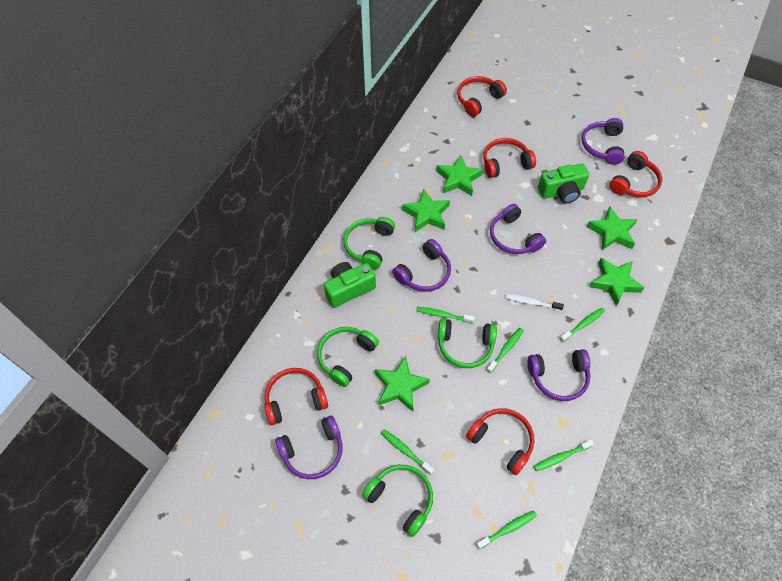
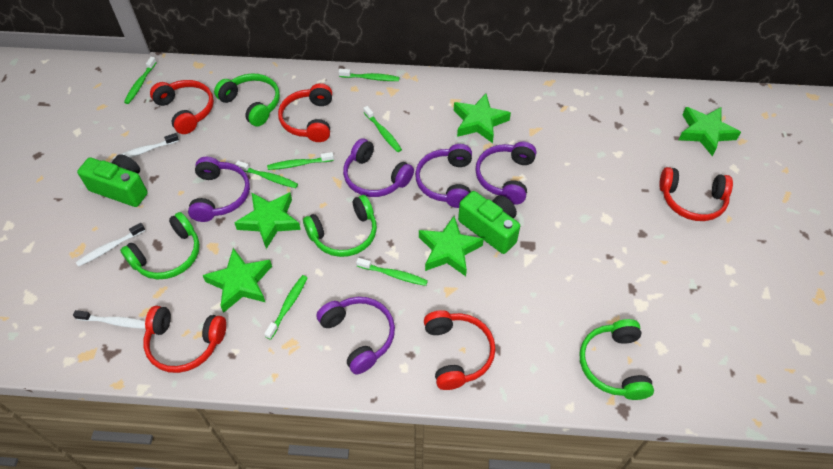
green toothbrush: 6 -> 7
white toothbrush: 1 -> 3

